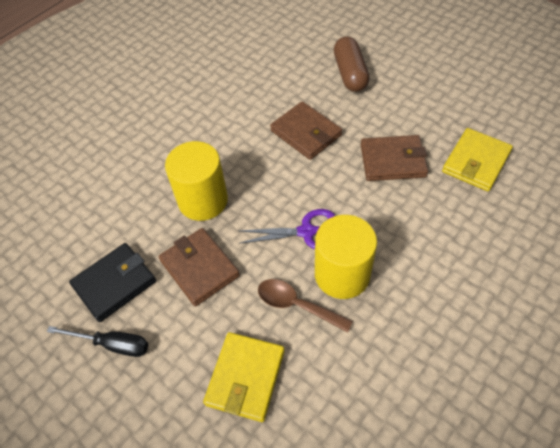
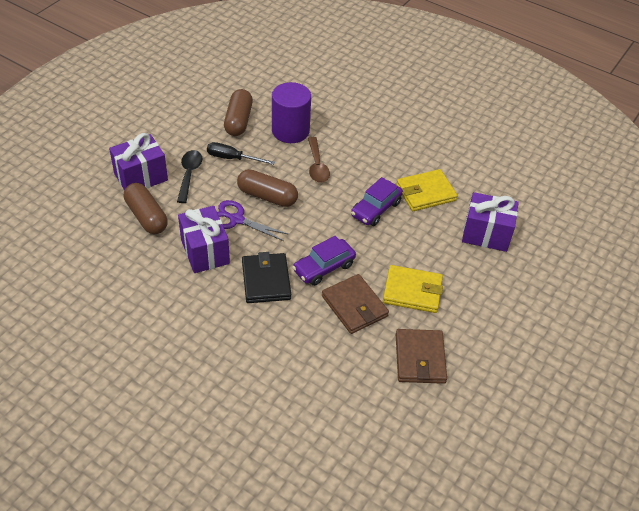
black spoon: 0 -> 1
brown capsule: 1 -> 3
brown wallet: 3 -> 2
purple car: 0 -> 2
purple cylinder: 0 -> 1
purple gift: 0 -> 3
yellow cylinder: 2 -> 0

